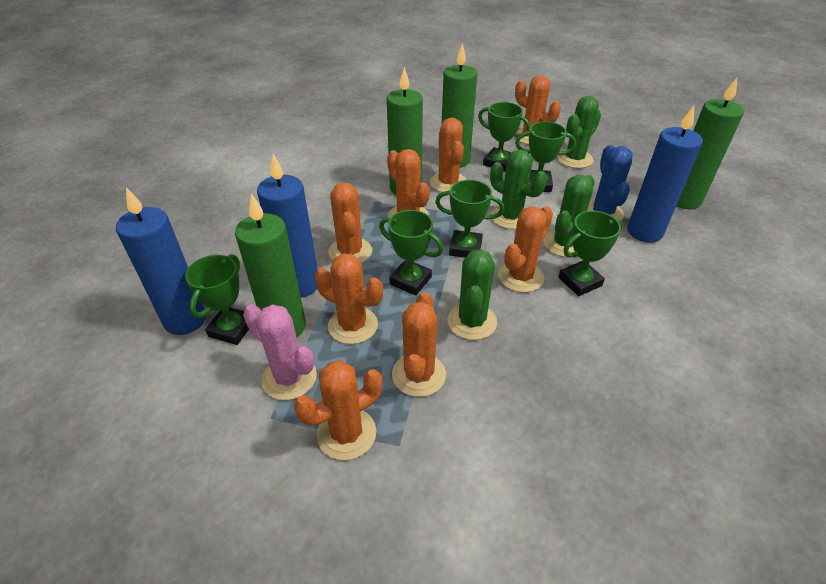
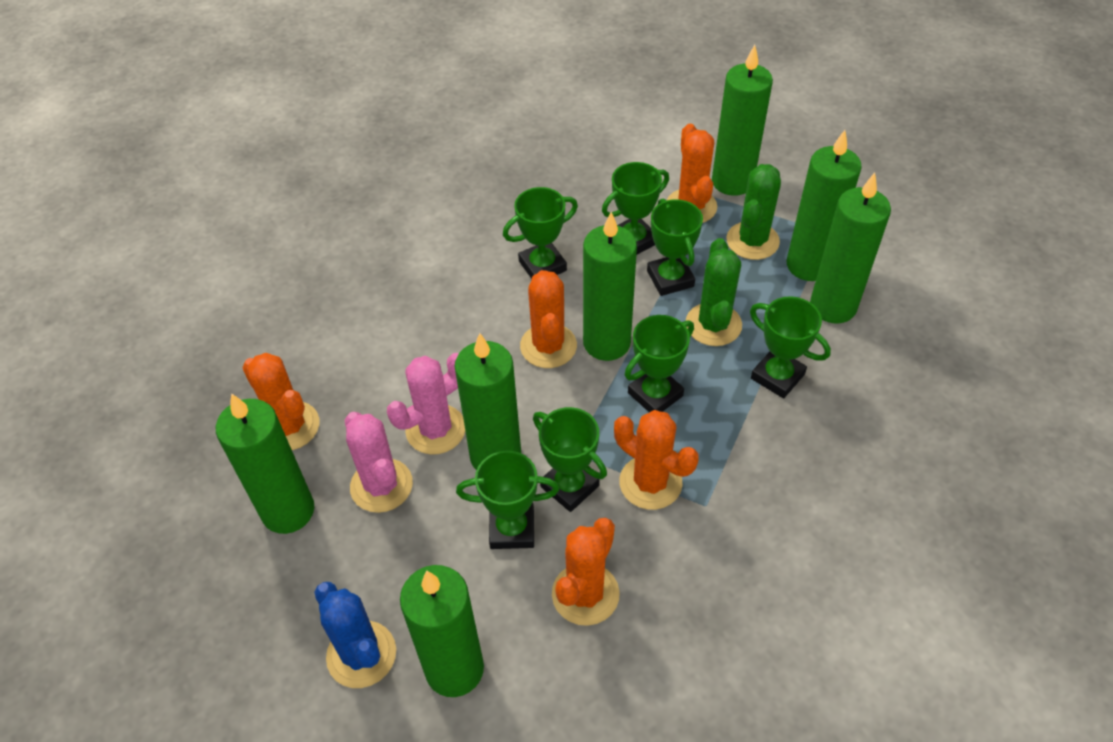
blue candle: 3 -> 0
green cactus: 4 -> 2
green candle: 4 -> 7
green trophy: 6 -> 7
orange cactus: 8 -> 5
pink cactus: 1 -> 2

